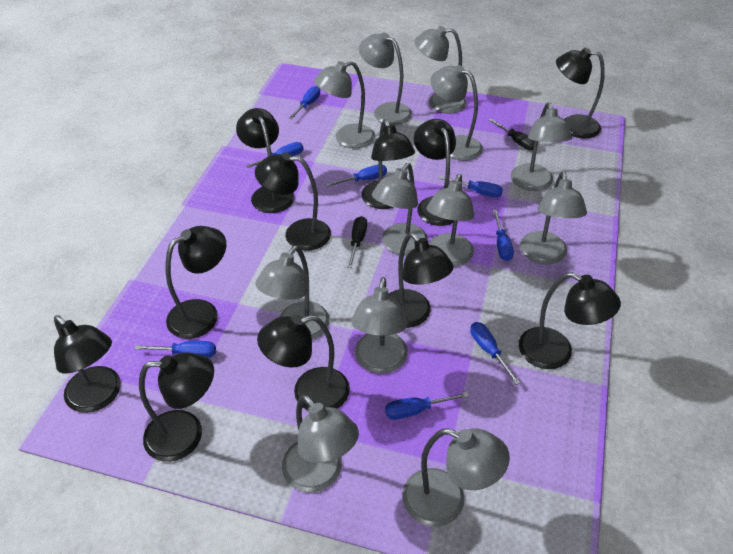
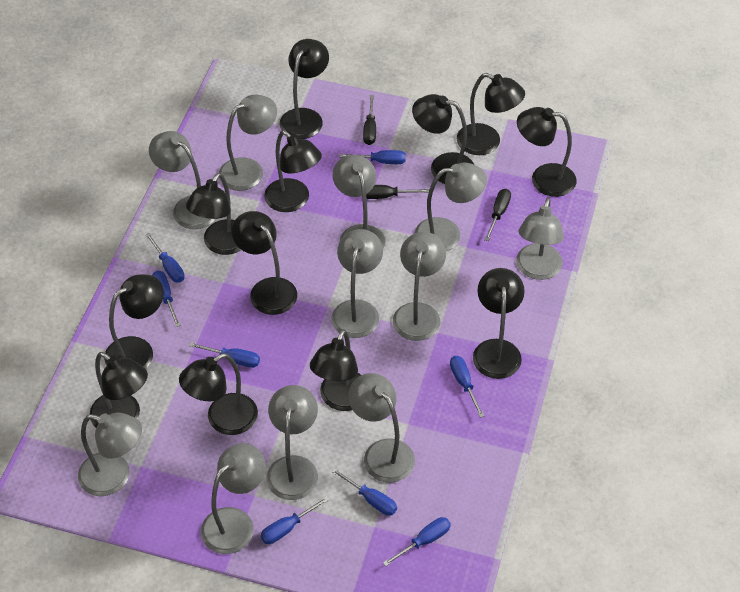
black lamp: 11 -> 12
black screwdriver: 2 -> 3
grey lamp: 12 -> 11

